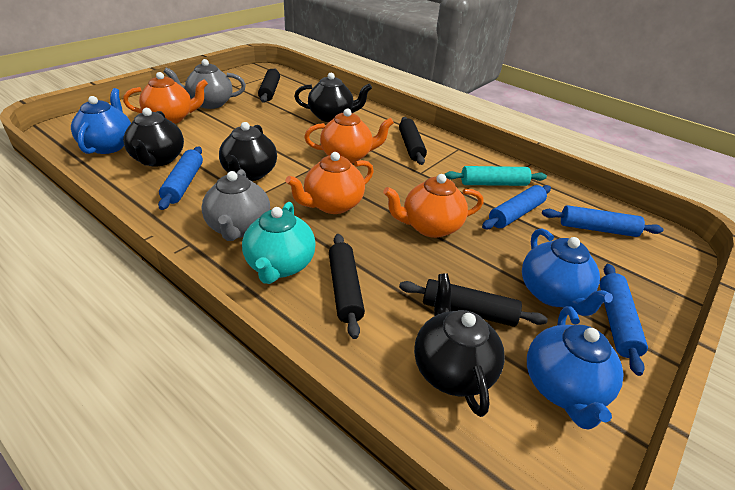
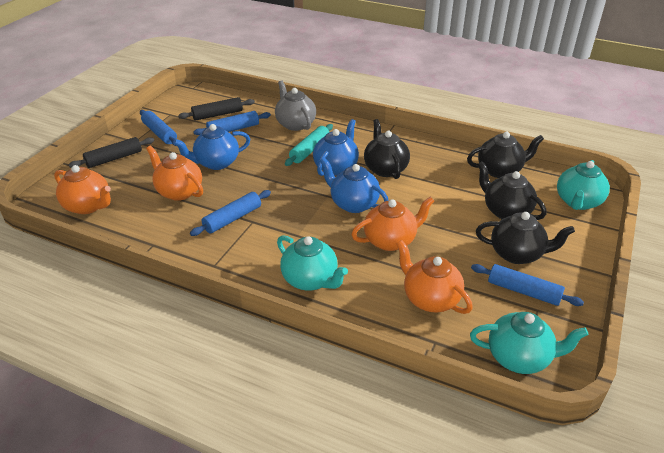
black rolling pin: 4 -> 2
grey teapot: 2 -> 1
turquoise teapot: 1 -> 3

